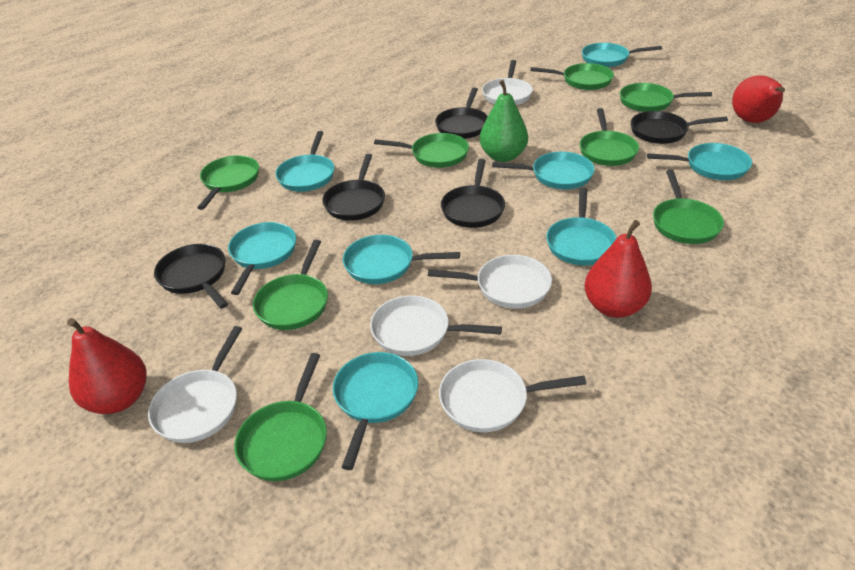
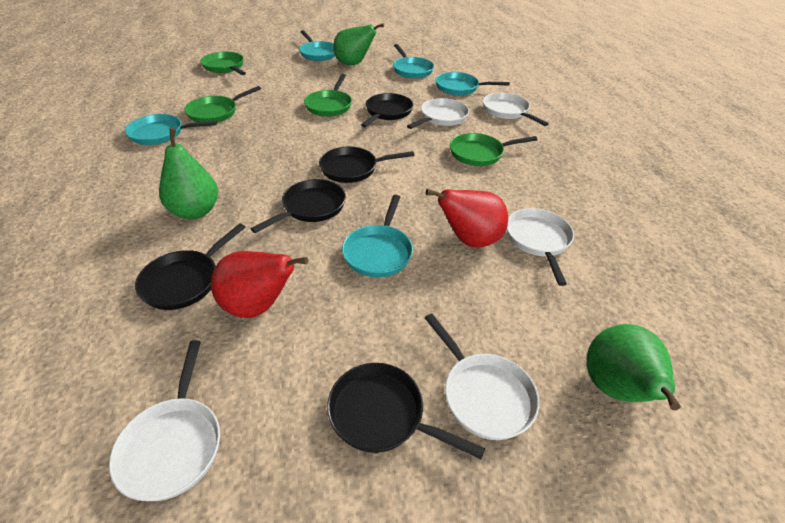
green pan: 8 -> 4
green pear: 1 -> 3
red pear: 3 -> 2
turquoise pan: 8 -> 5

